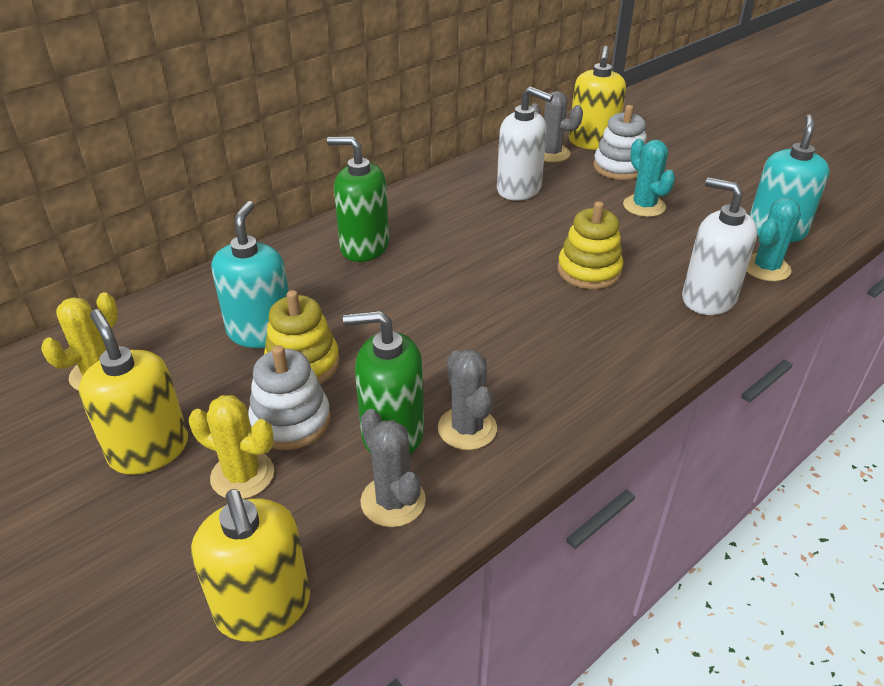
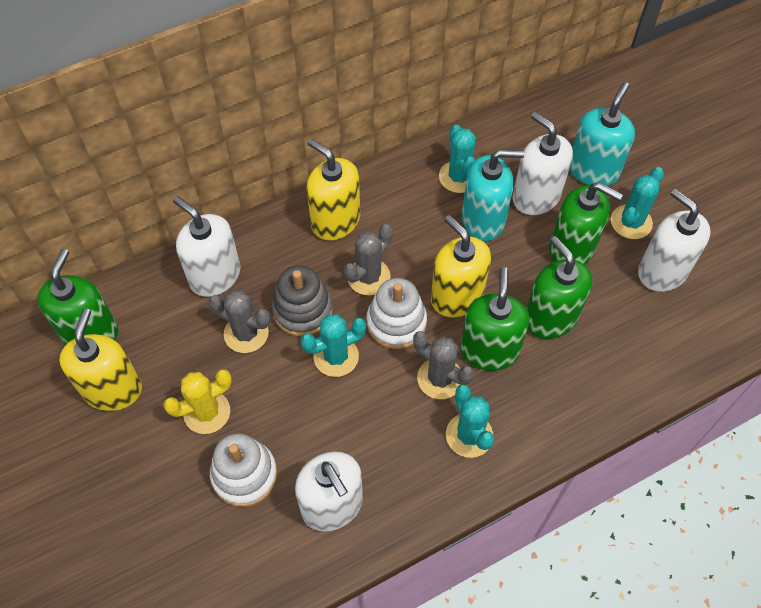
green soap dispenser: 2 -> 4
grey stacking toy: 0 -> 1
turquoise cactus: 2 -> 4
white soap dispenser: 2 -> 4
yellow cactus: 2 -> 1
yellow stacking toy: 2 -> 0

